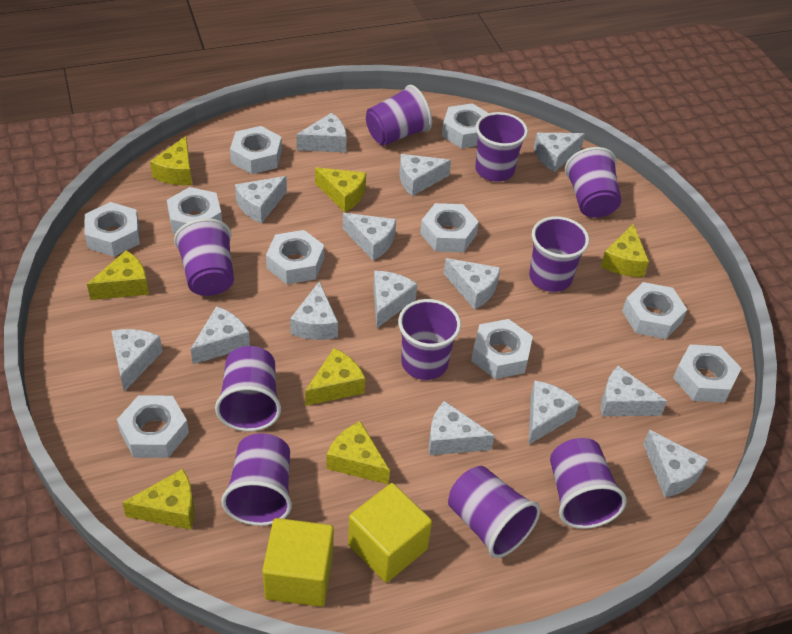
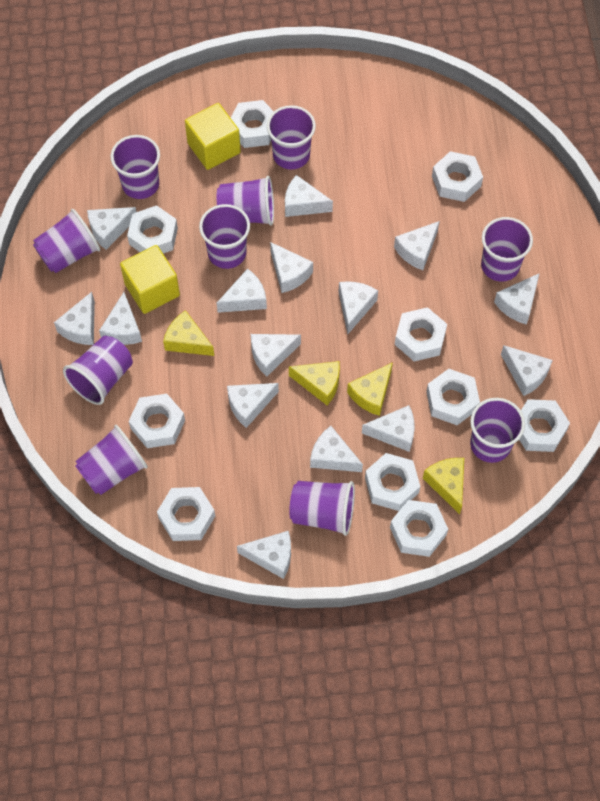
white cheese: 14 -> 15
yellow cheese: 7 -> 4

